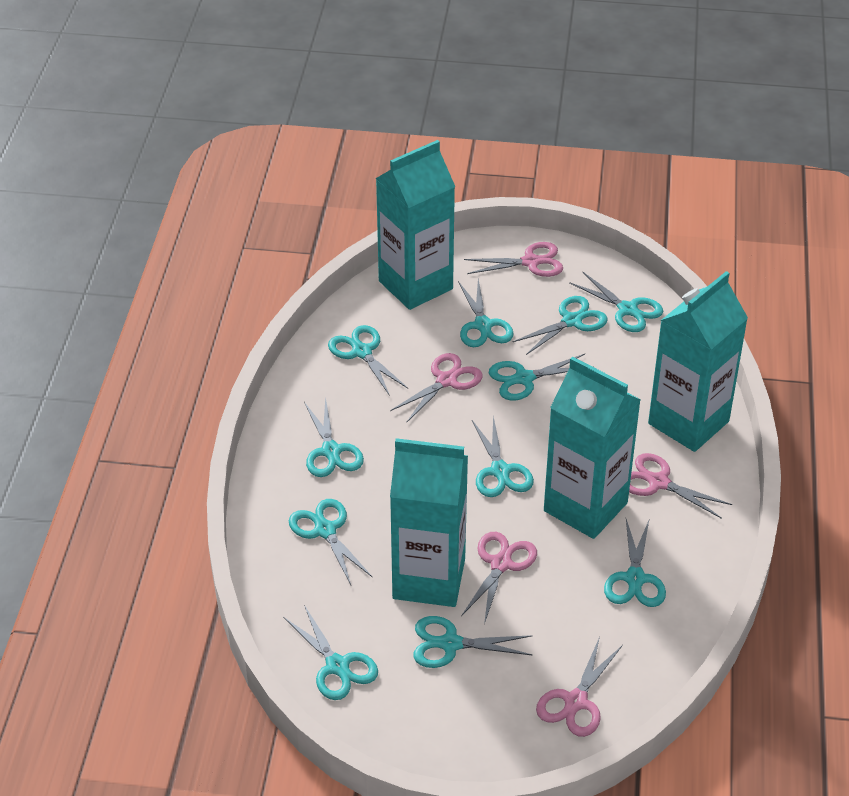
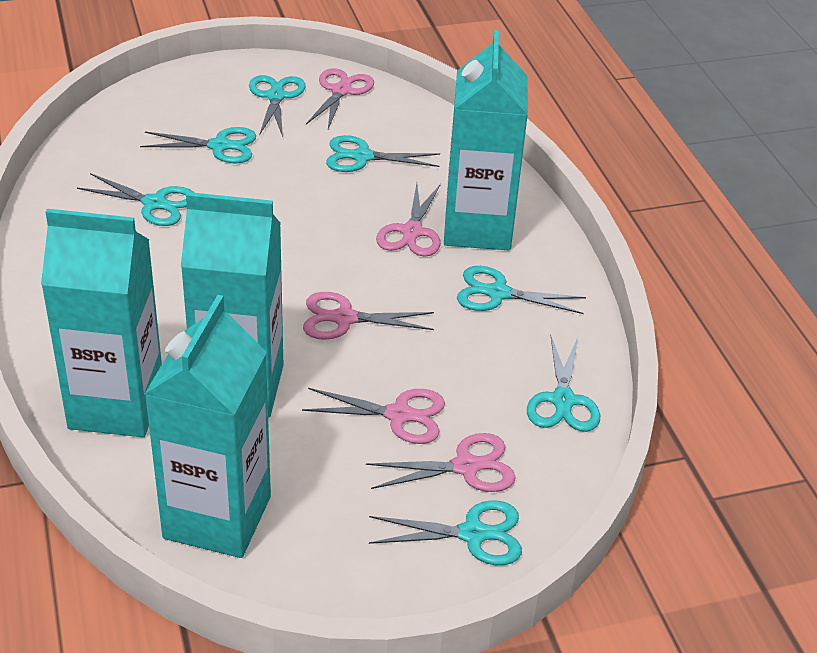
turquoise scissors: 11 -> 7

